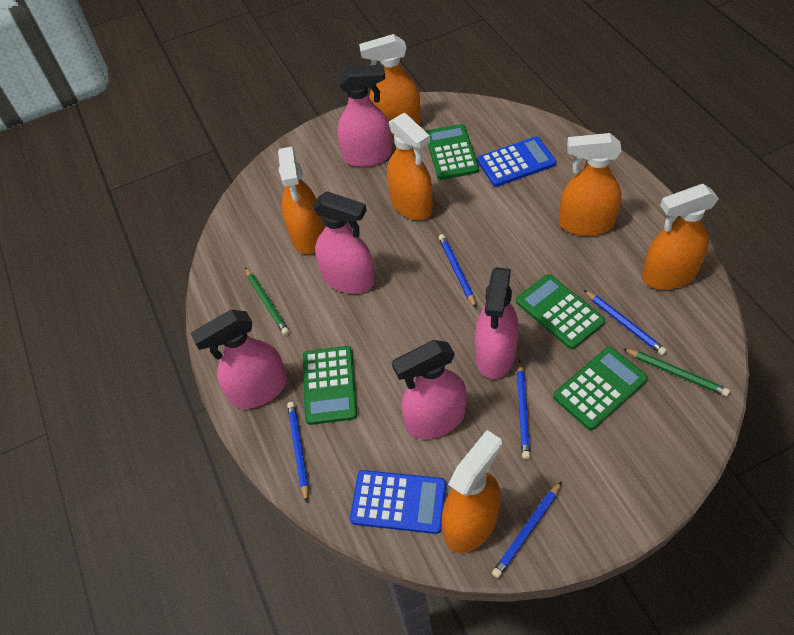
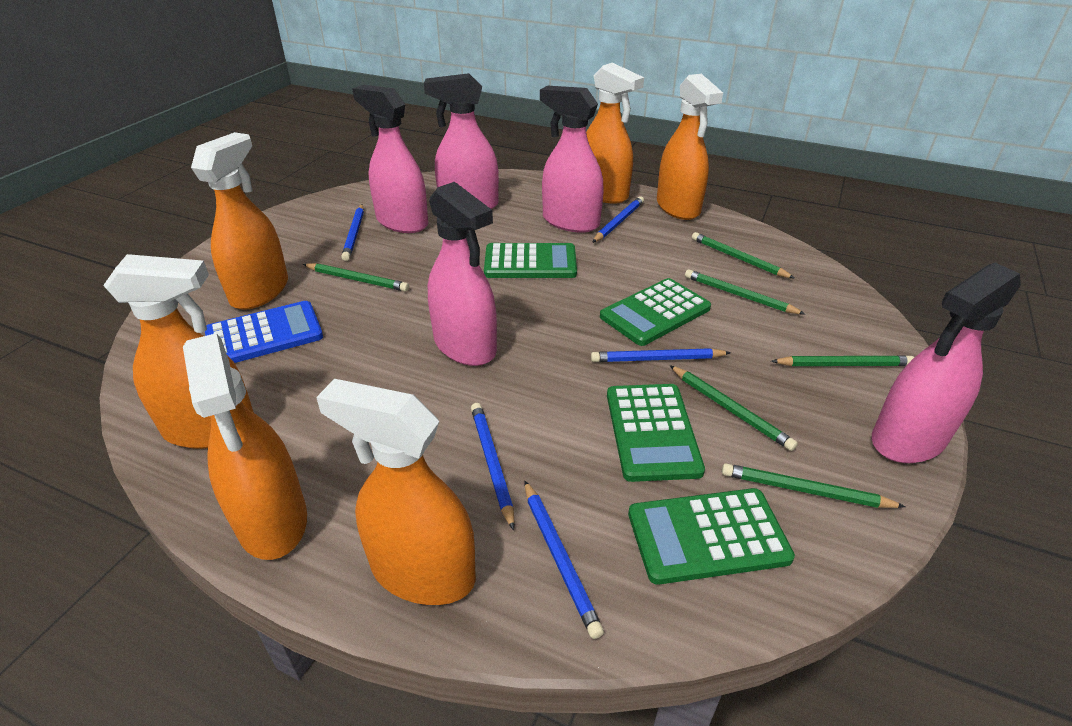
blue calculator: 2 -> 1
green pencil: 2 -> 6

